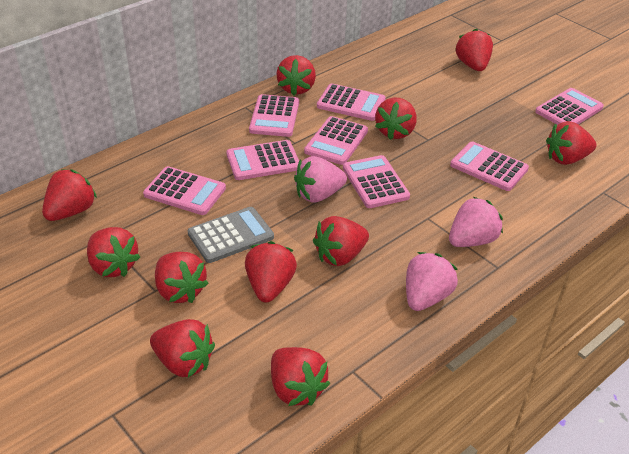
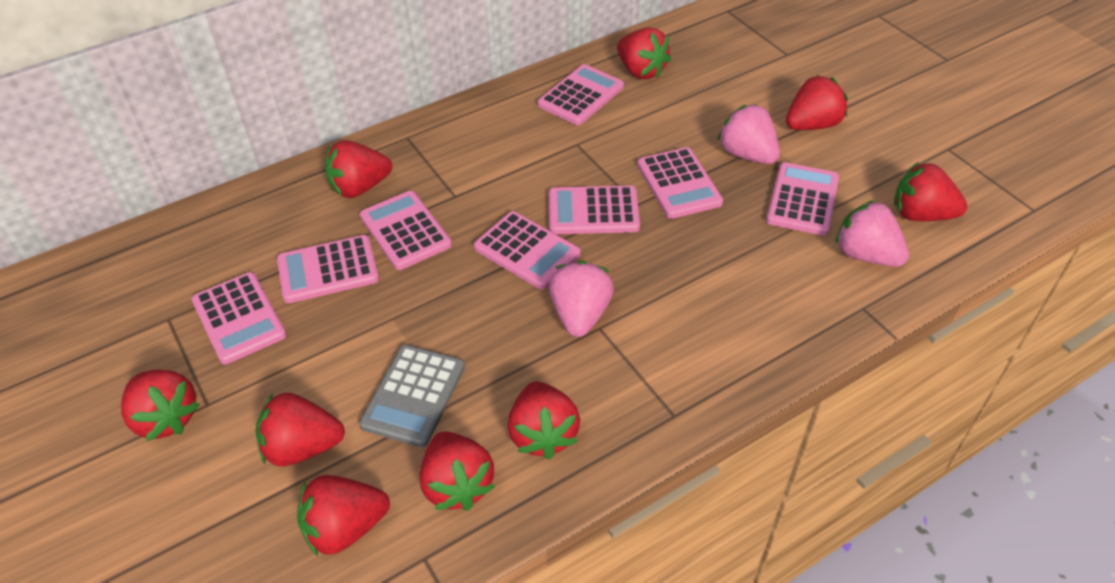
red strawberry: 11 -> 9

